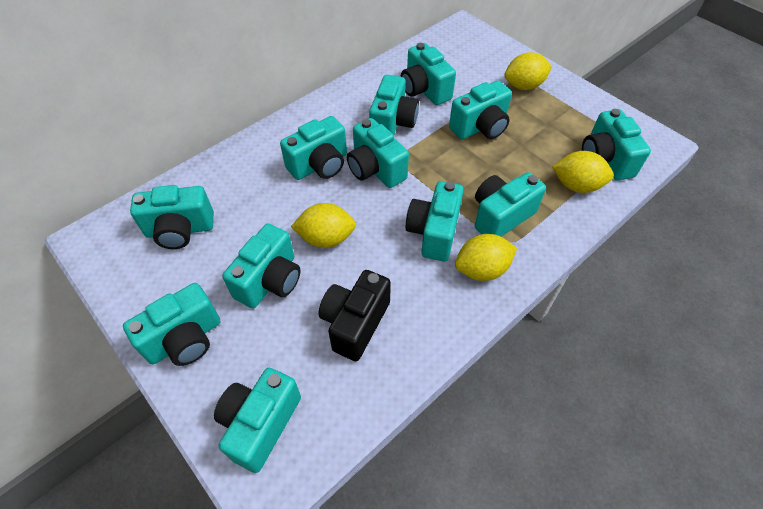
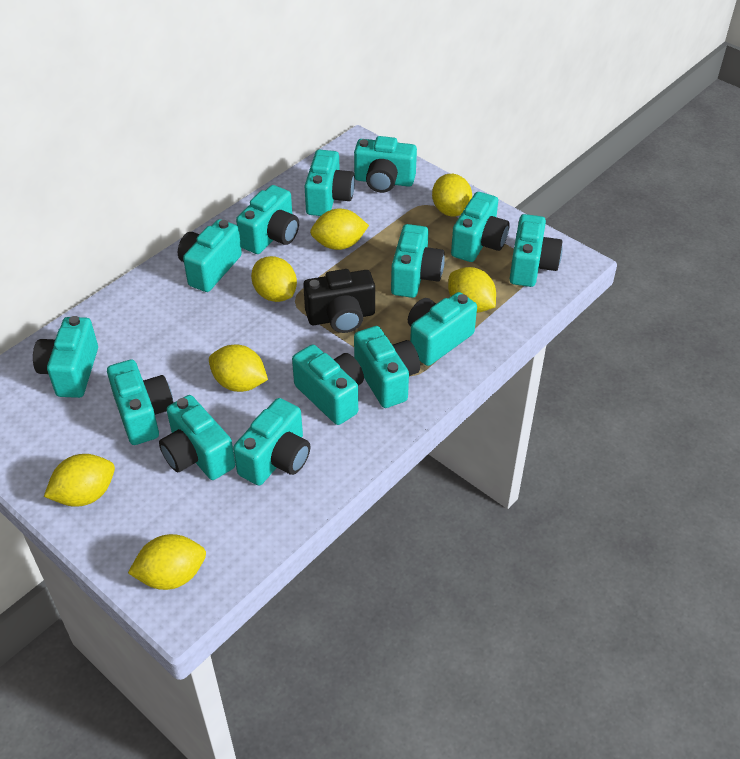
turquoise camera: 12 -> 14
yellow lemon: 4 -> 7

